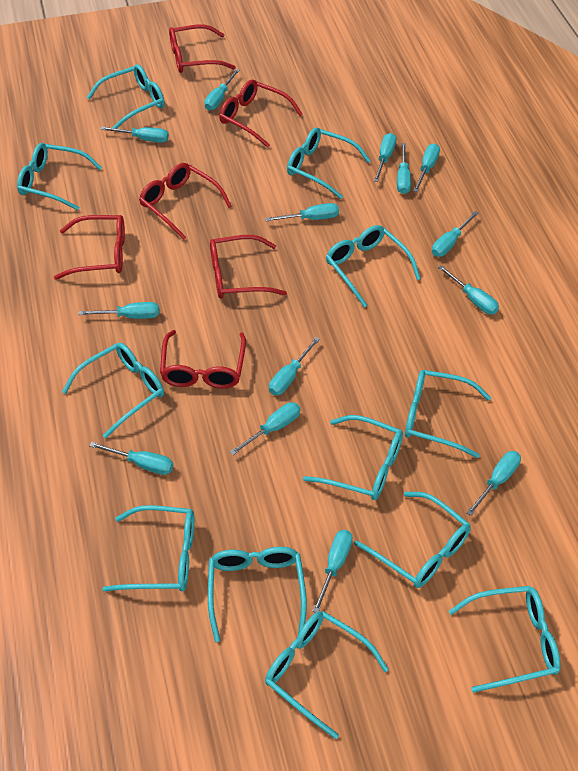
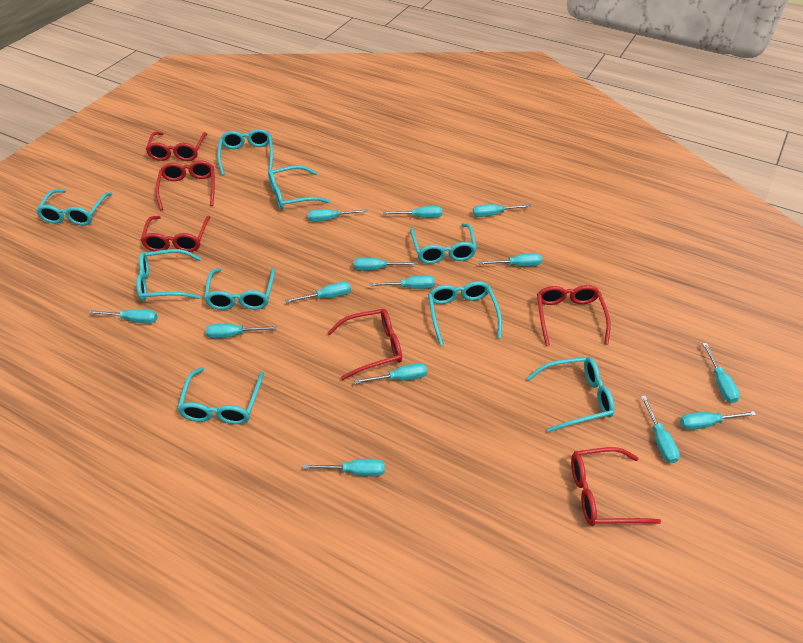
turquoise glasses: 12 -> 9

